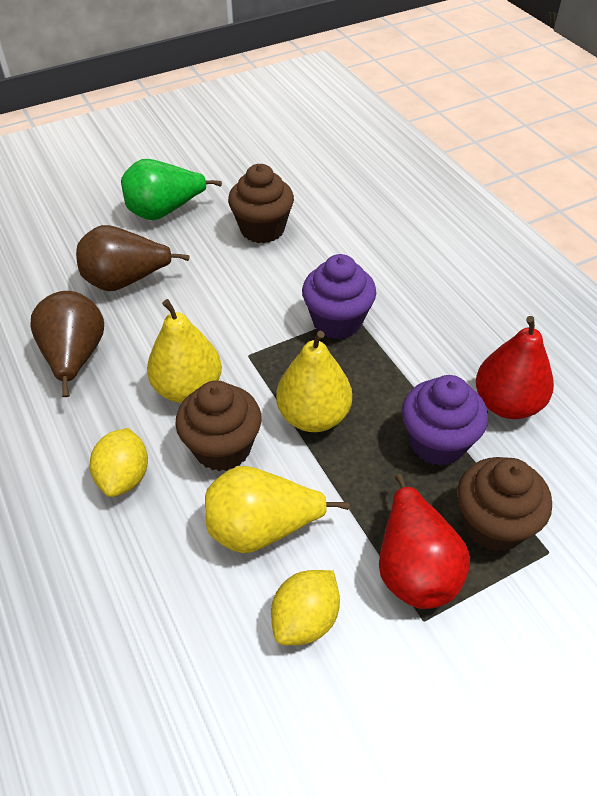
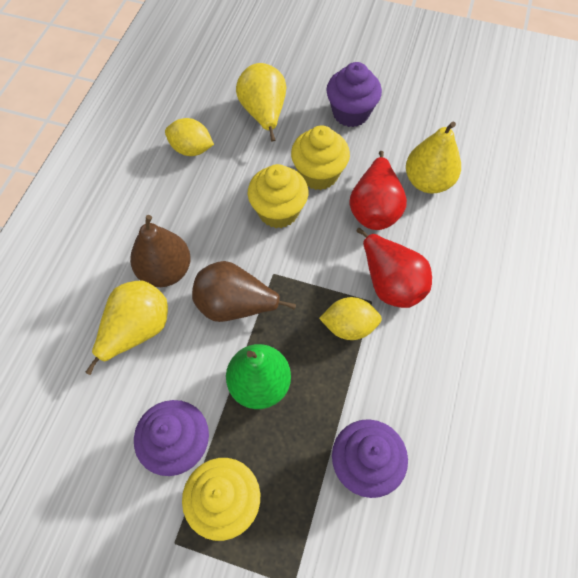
brown cupcake: 3 -> 0
purple cupcake: 2 -> 3
yellow cupcake: 0 -> 3

